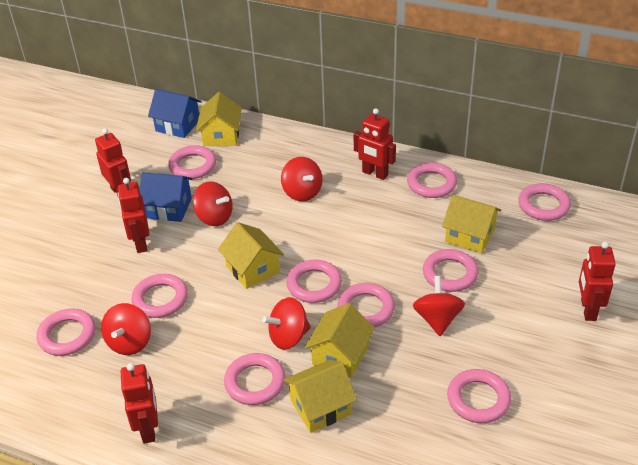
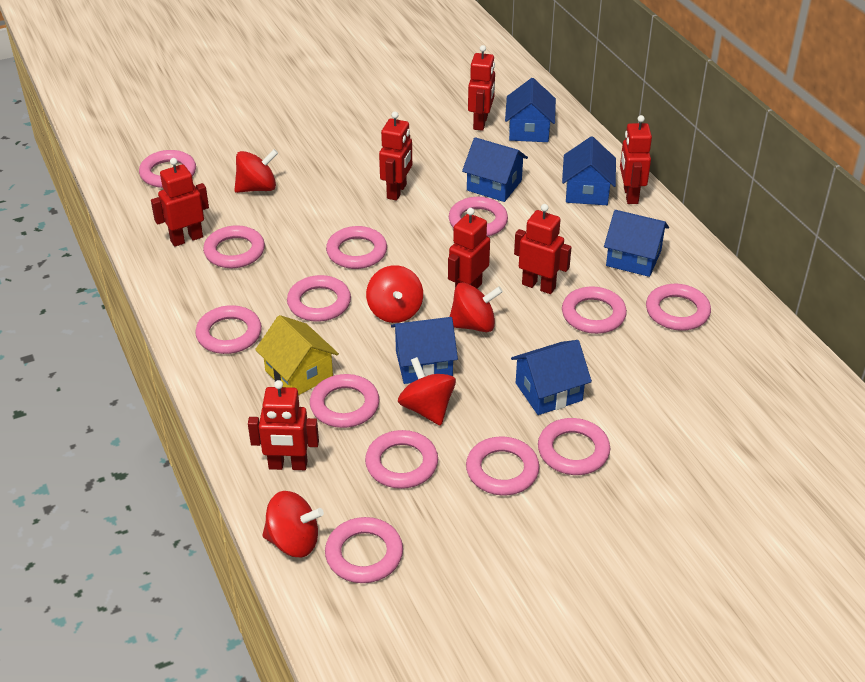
blue house: 2 -> 6
pink ring: 10 -> 13
red robot: 5 -> 7
yellow house: 5 -> 1

